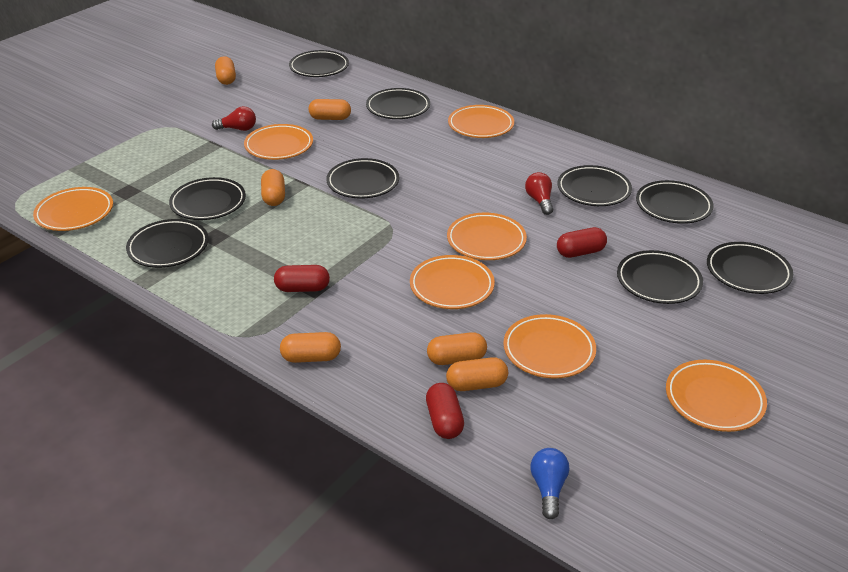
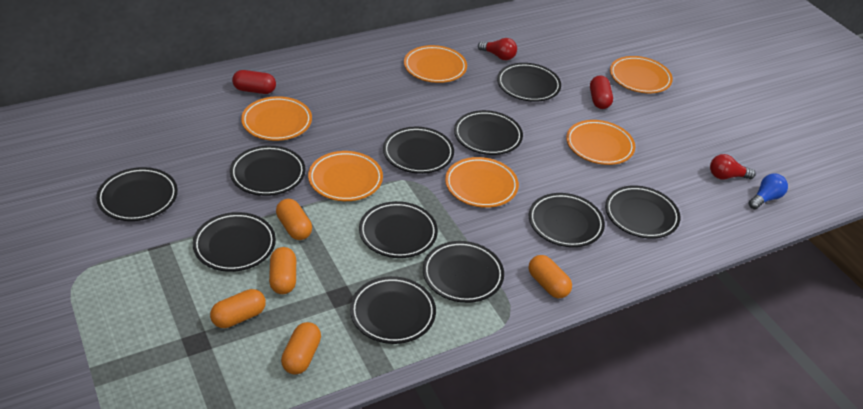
black plate: 9 -> 11
orange capsule: 6 -> 5
orange plate: 7 -> 6
red capsule: 3 -> 2

